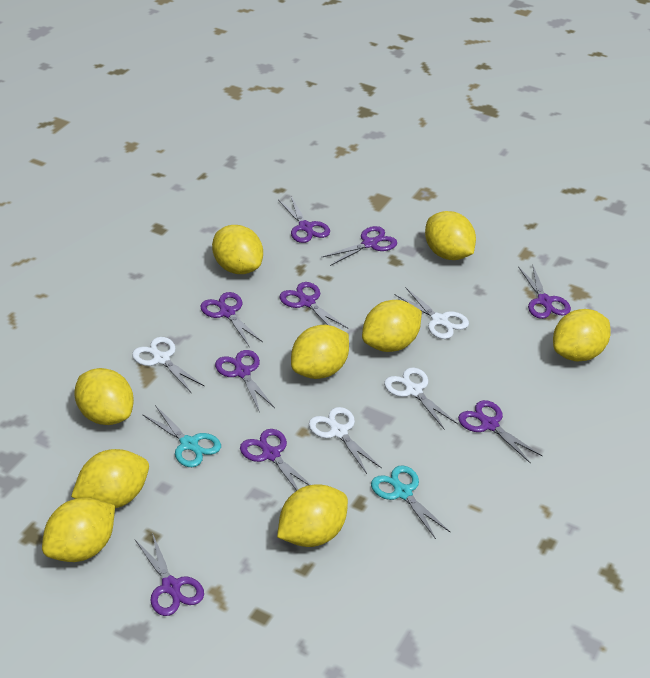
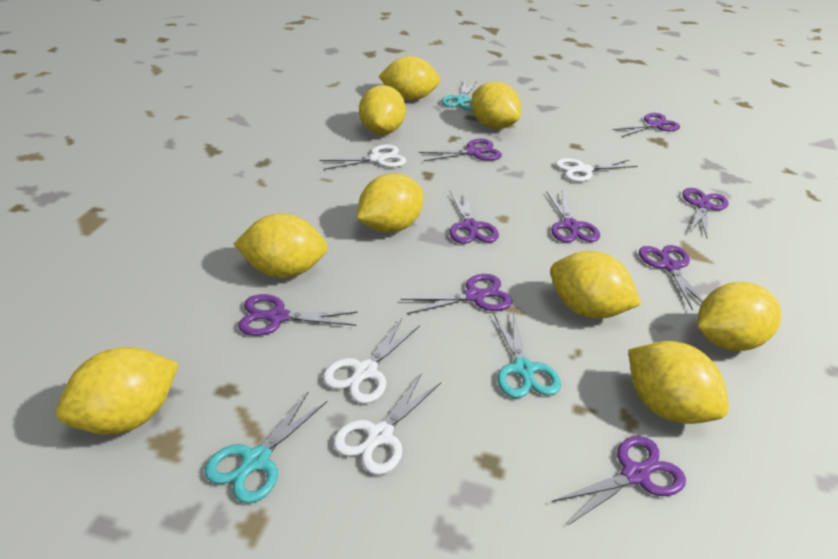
turquoise scissors: 2 -> 3

